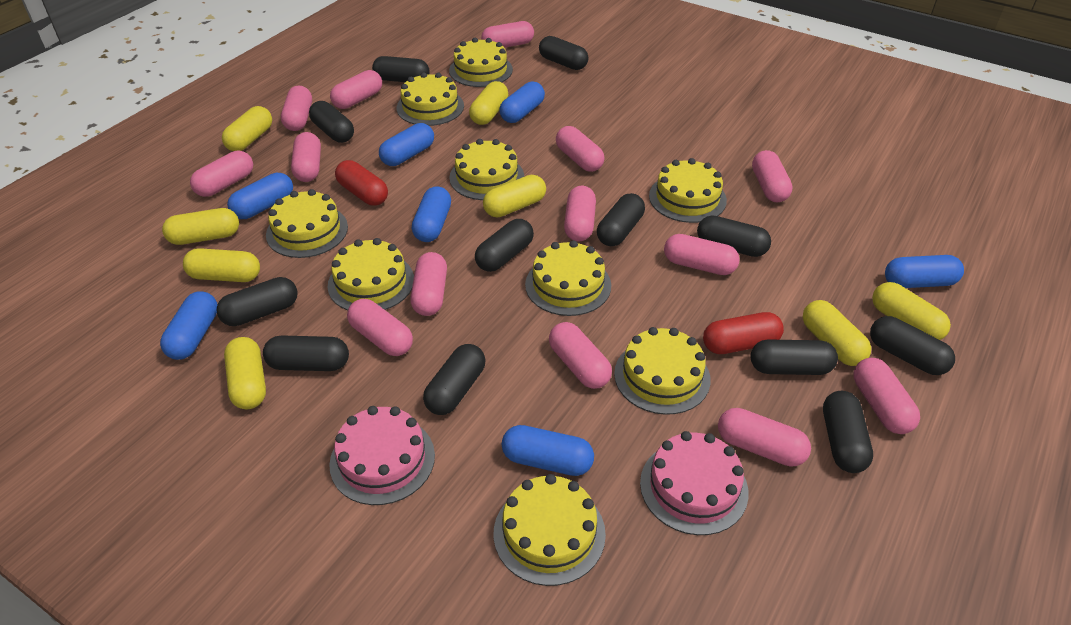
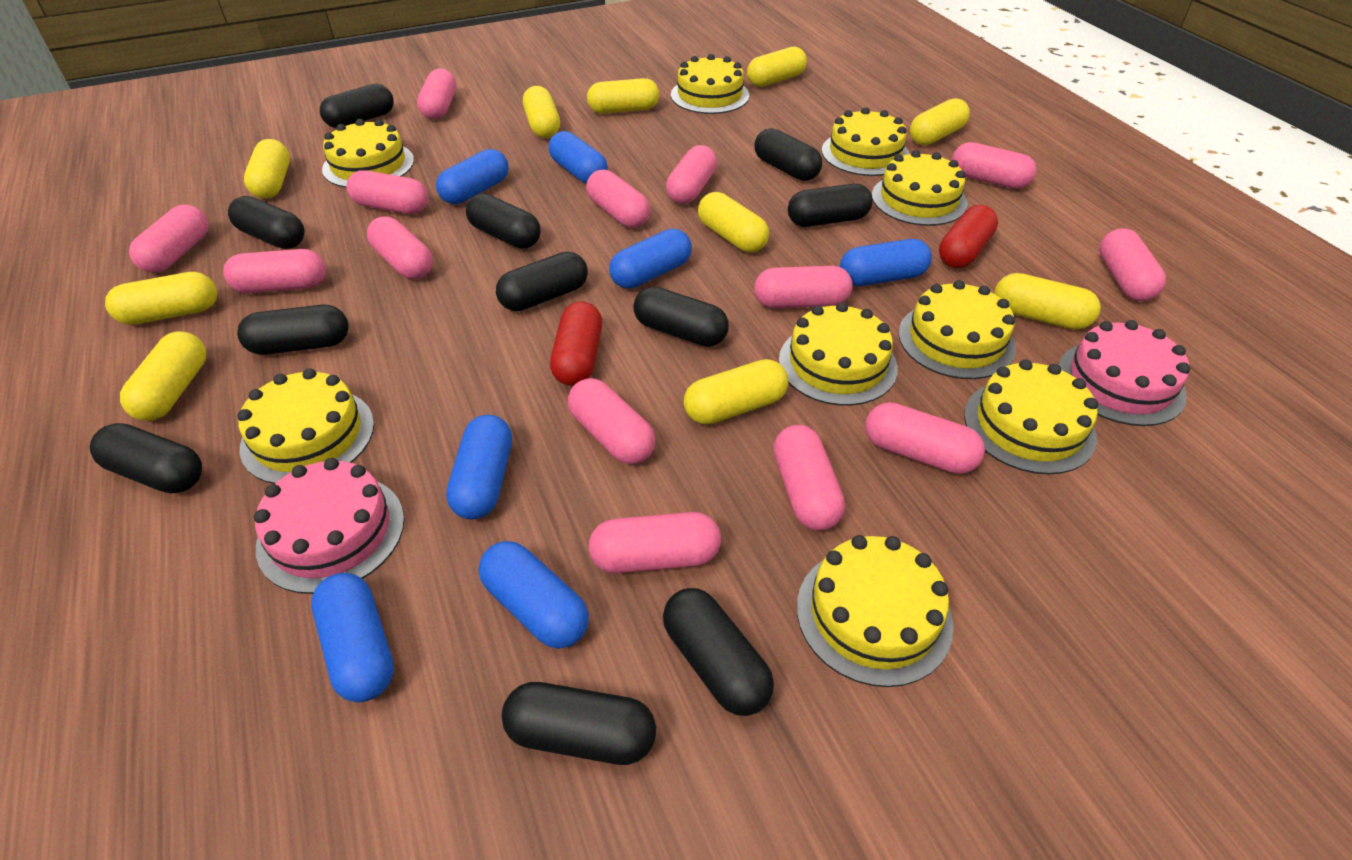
black capsule: 12 -> 11
yellow capsule: 8 -> 10

